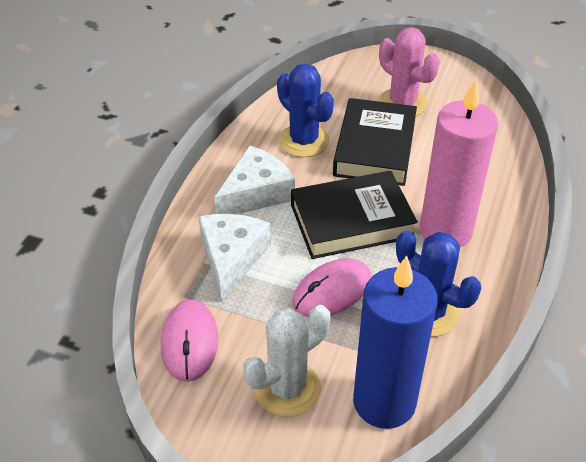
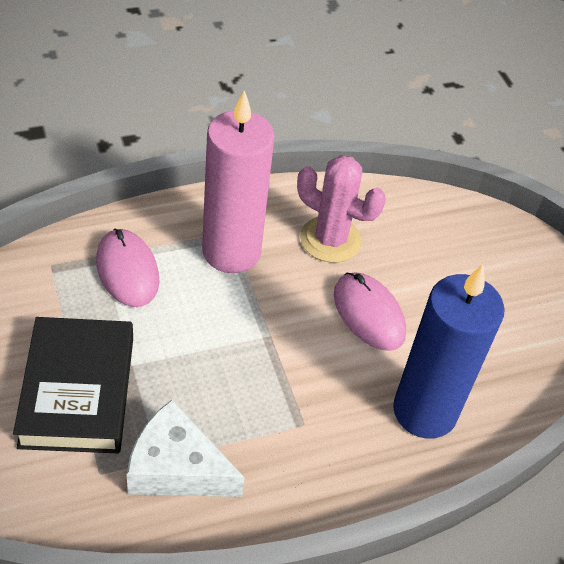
black book: 2 -> 1
blue cactus: 2 -> 0
white cactus: 1 -> 0
white cheese: 2 -> 1

